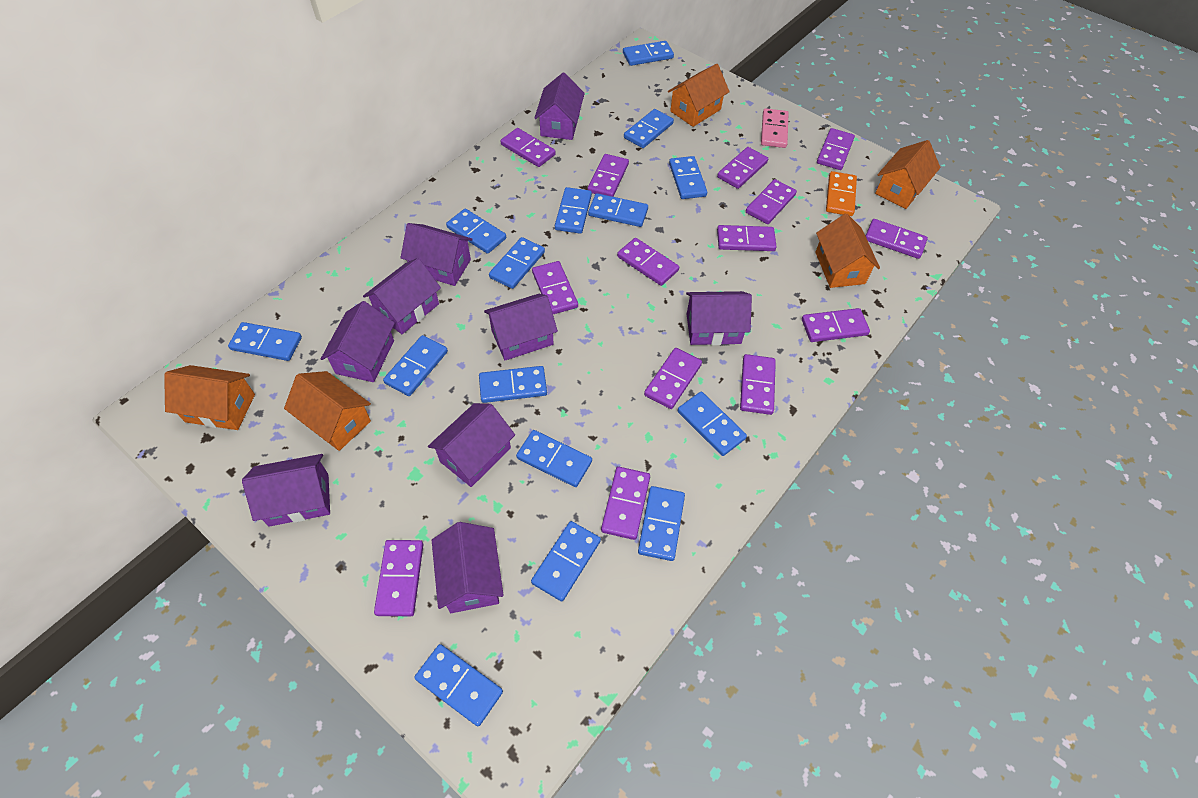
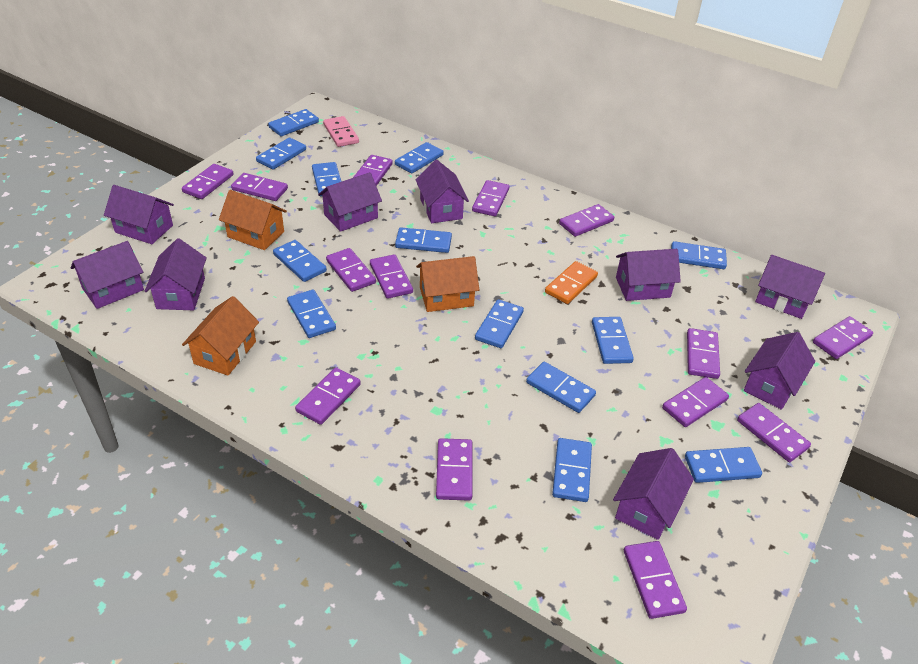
blue domino: 15 -> 13
orange house: 5 -> 3

